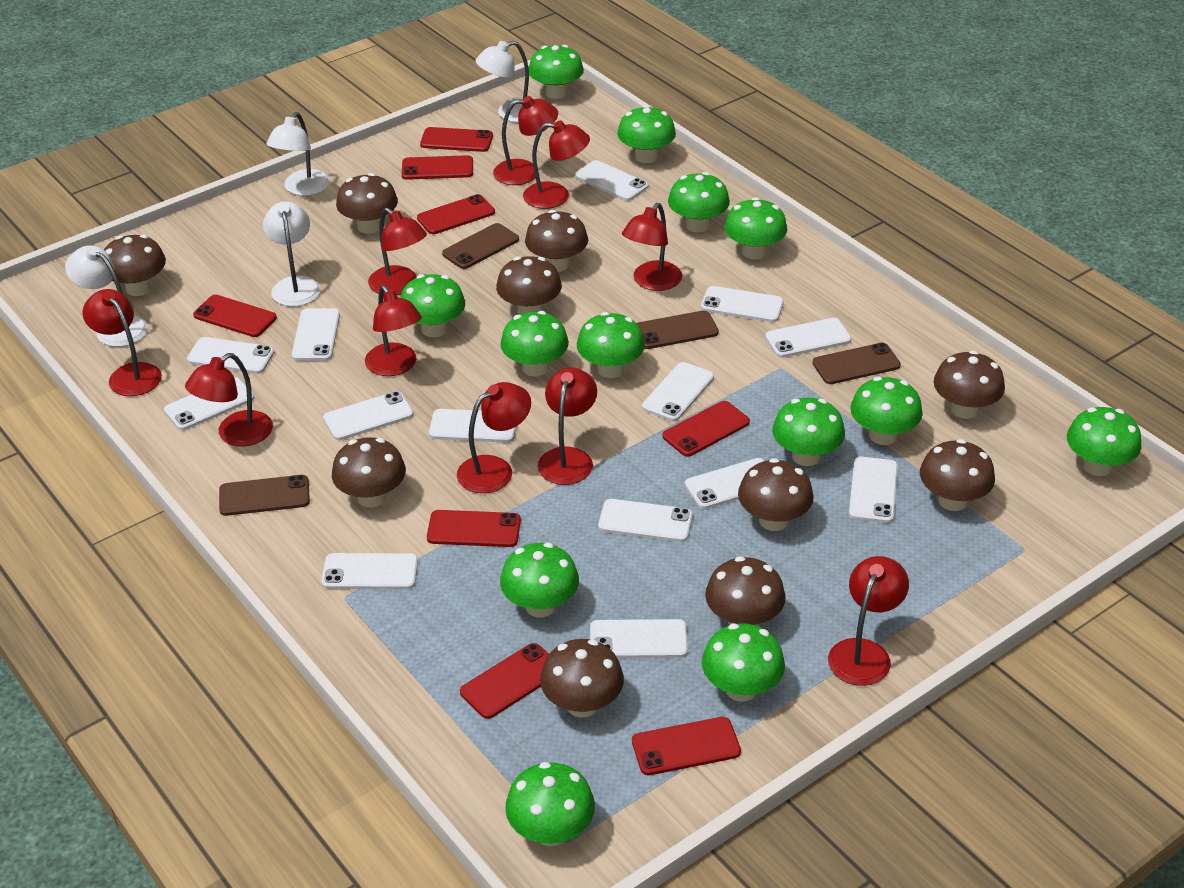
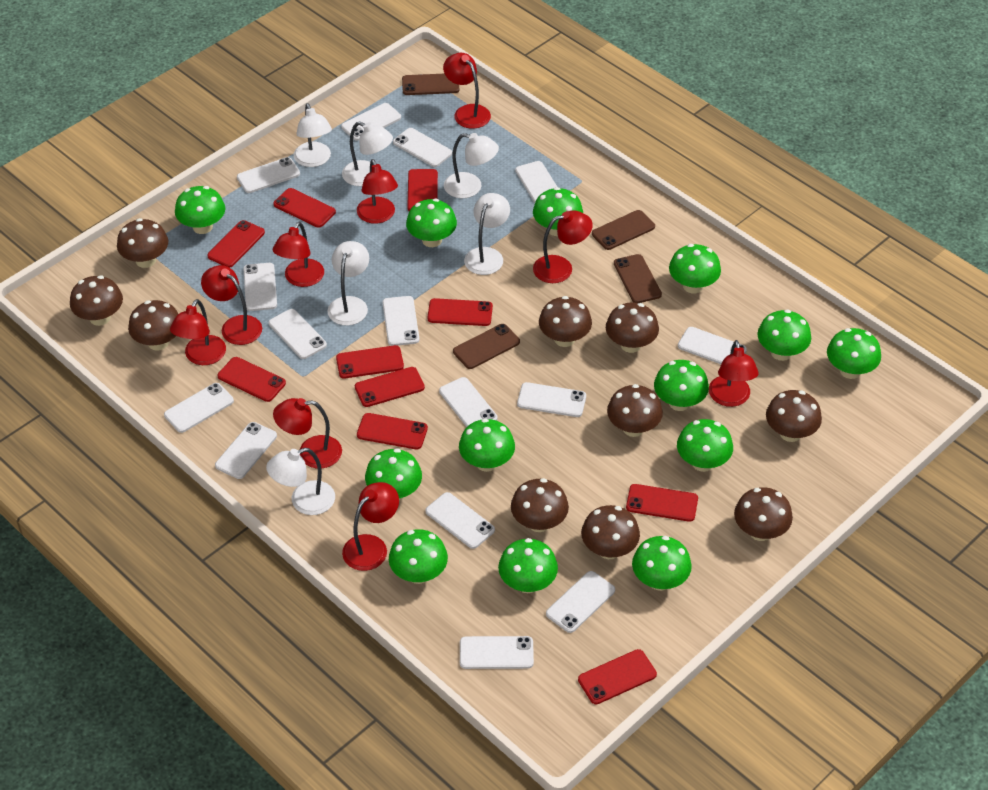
red lamp: 10 -> 9
red phone: 8 -> 10
white lamp: 4 -> 6
white phone: 14 -> 15

